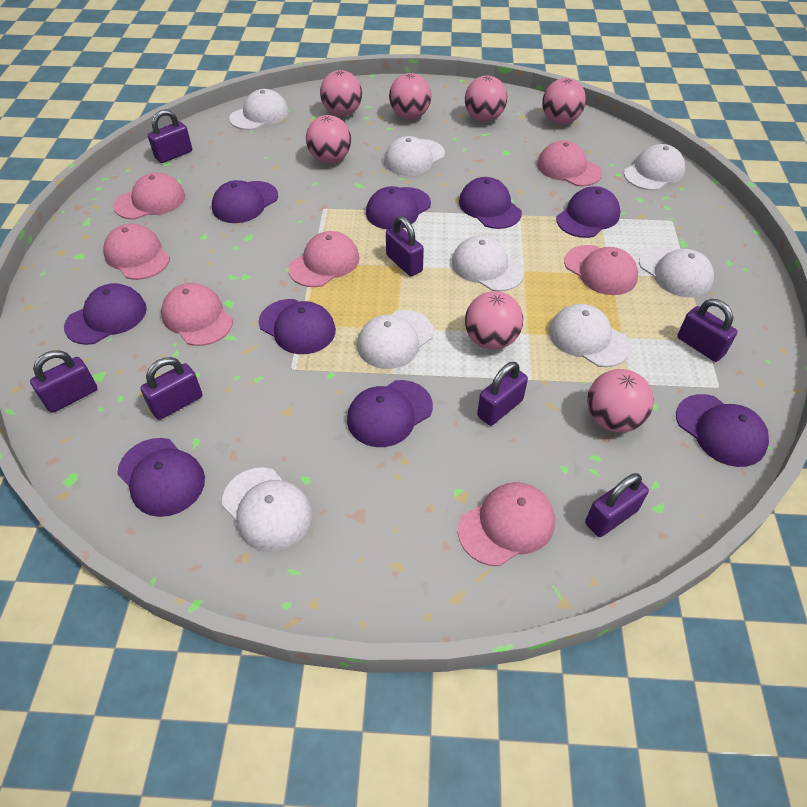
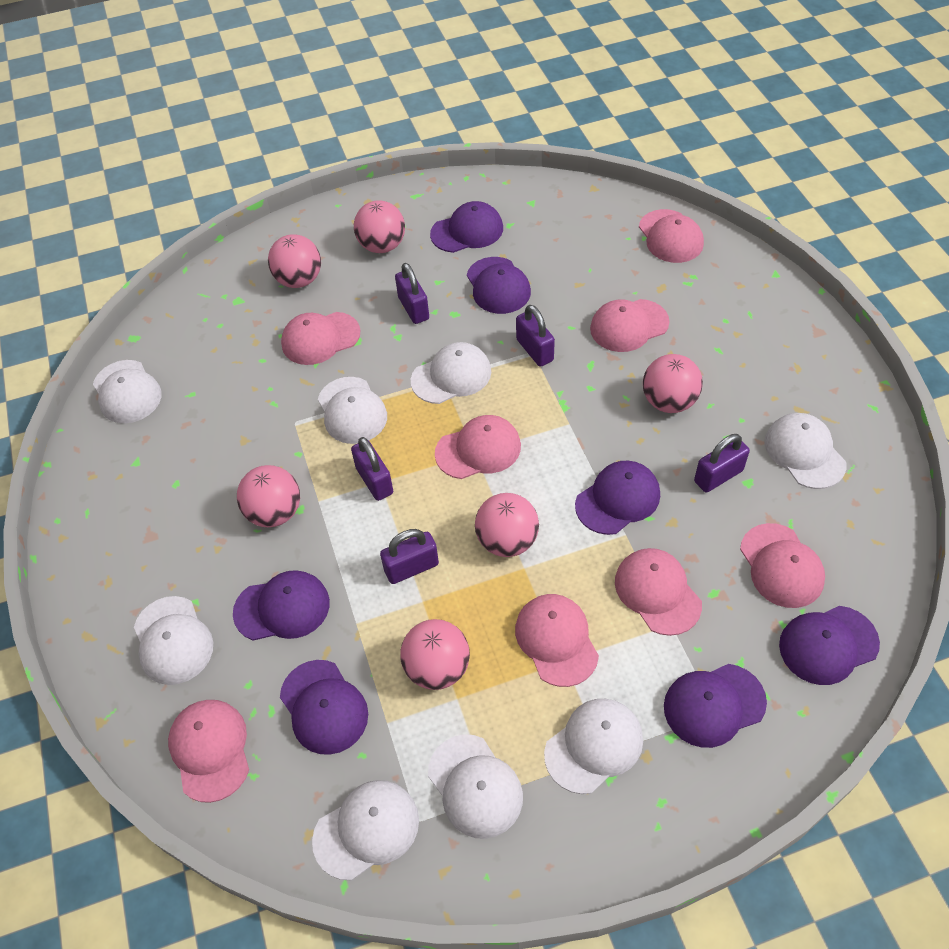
pink ball: 7 -> 6
pink cap: 7 -> 8
purple cap: 9 -> 7
purple padlock: 7 -> 5

